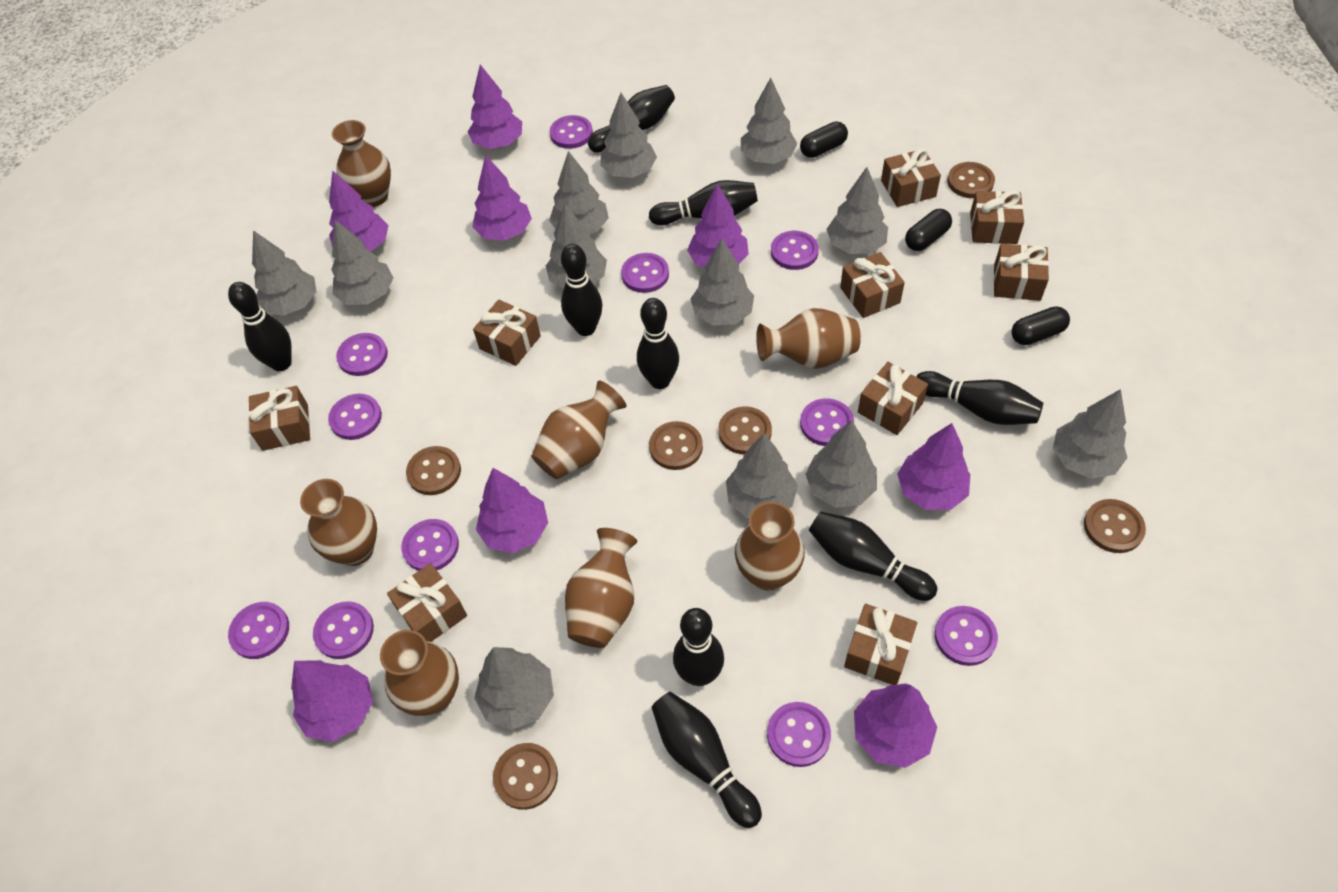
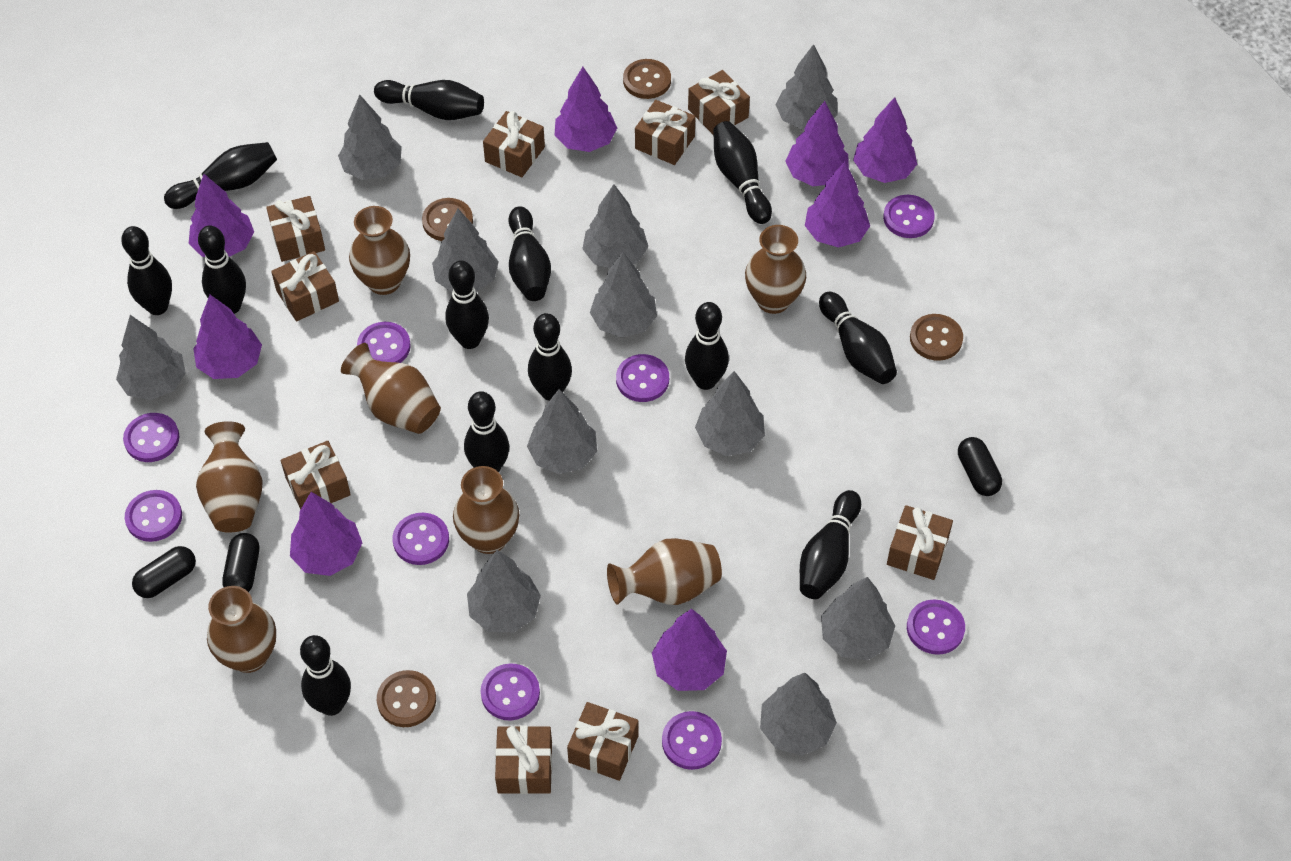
black bowling pin: 9 -> 13
brown button: 6 -> 4
grey tree: 12 -> 11
purple button: 11 -> 9

